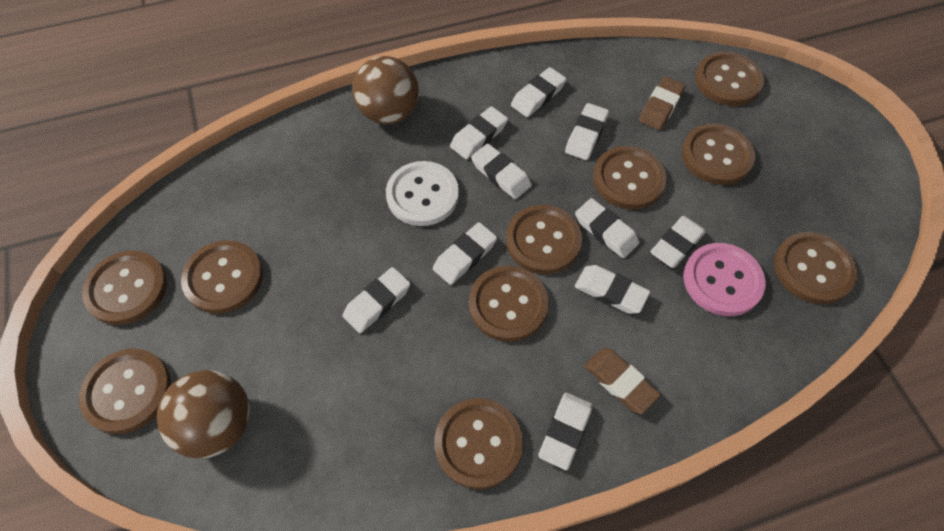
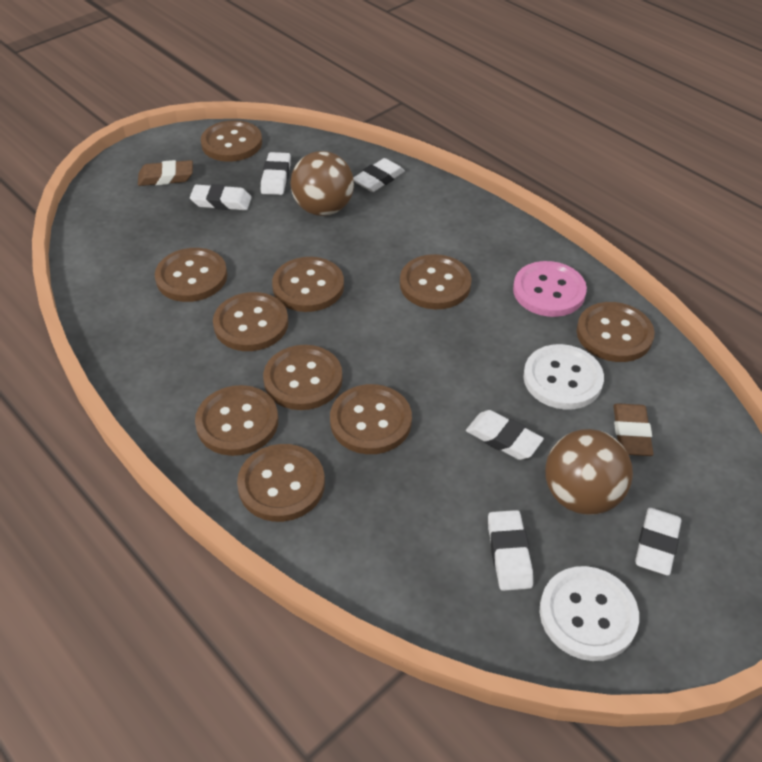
white button: 1 -> 2
white eraser: 10 -> 6

